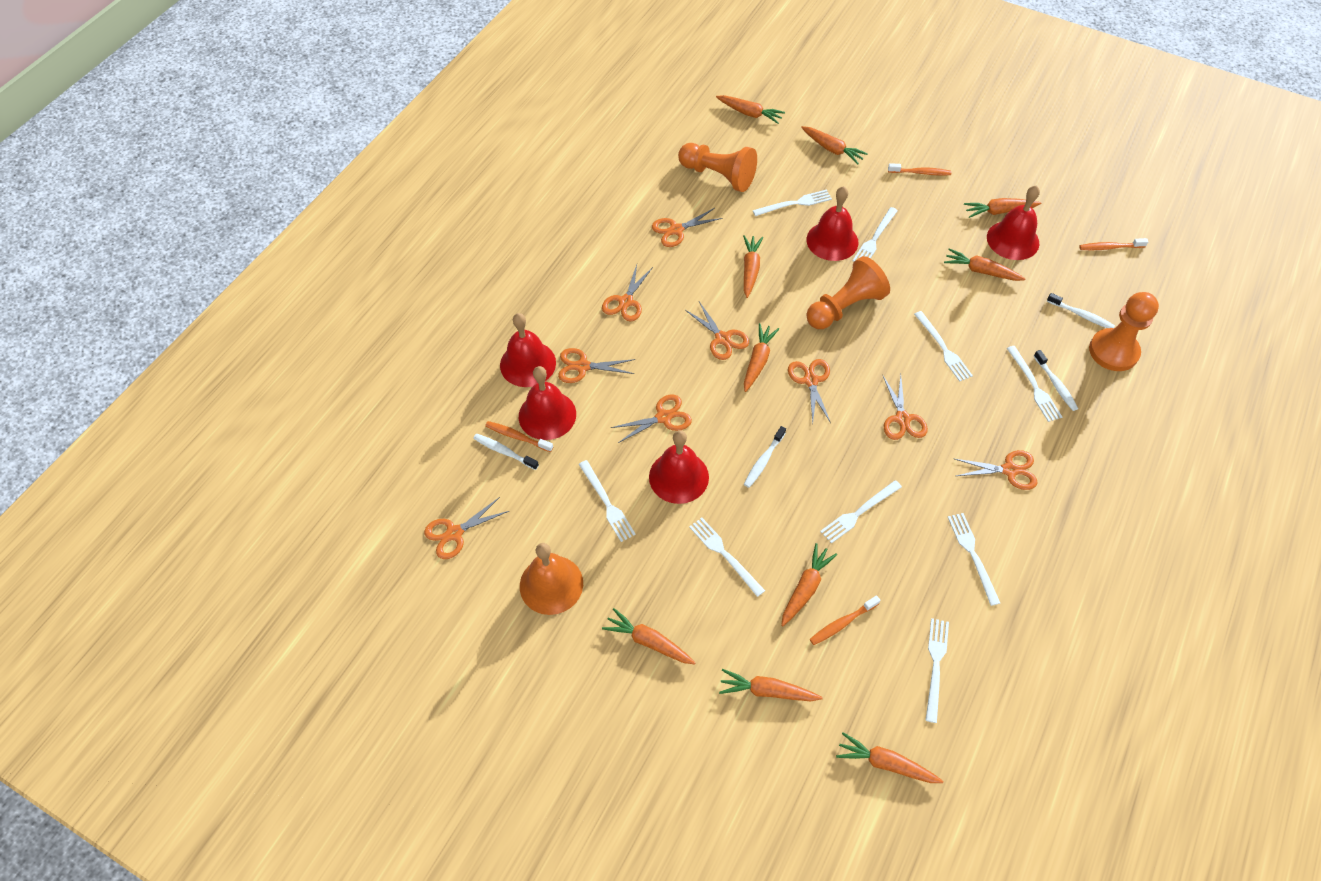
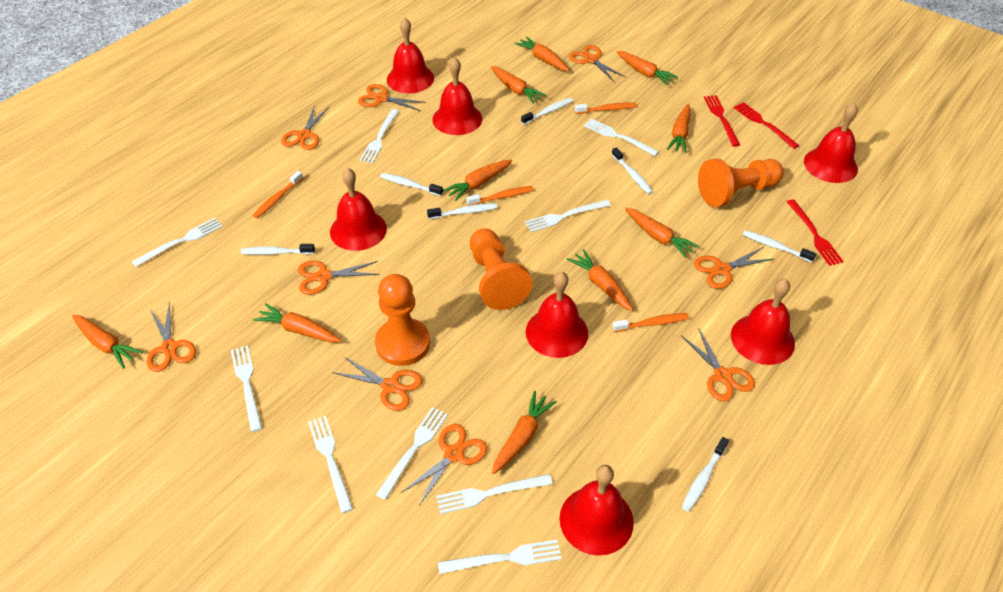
orange bell: 1 -> 0
red bell: 5 -> 7
red fork: 0 -> 3
white toothbrush: 4 -> 7

